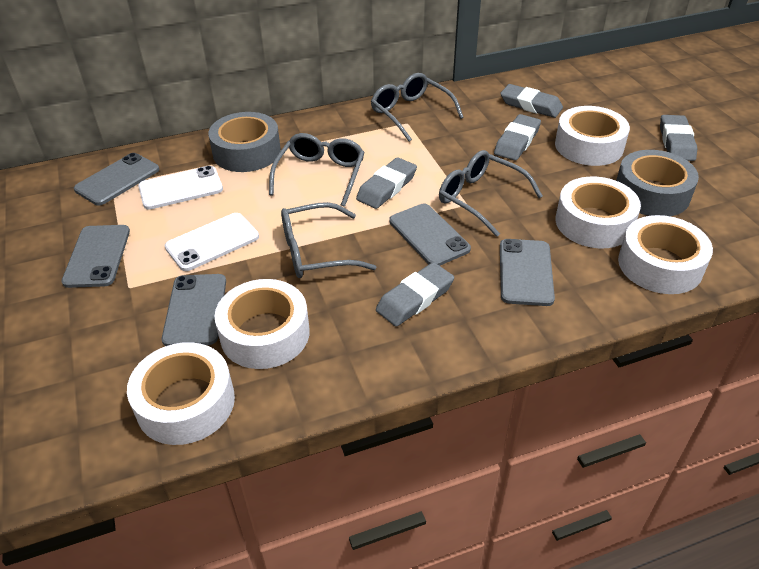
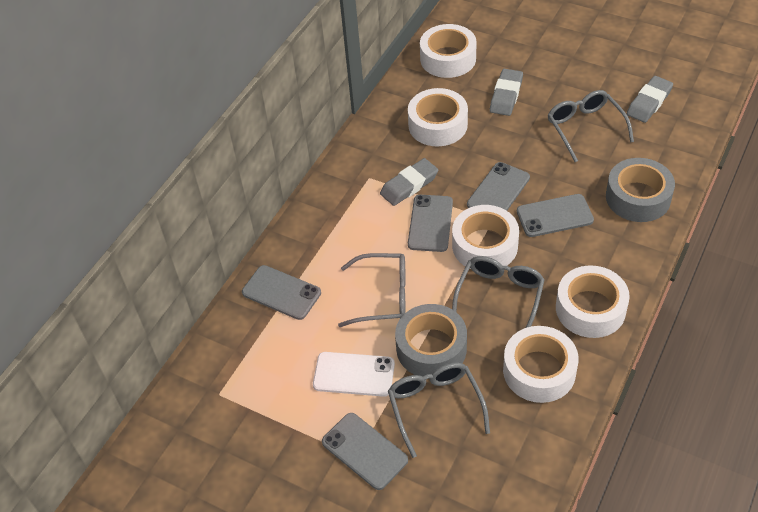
grey eraser: 5 -> 3
white phone: 2 -> 1

